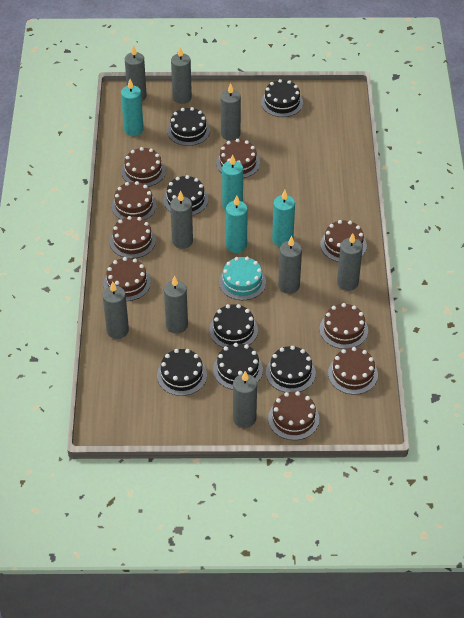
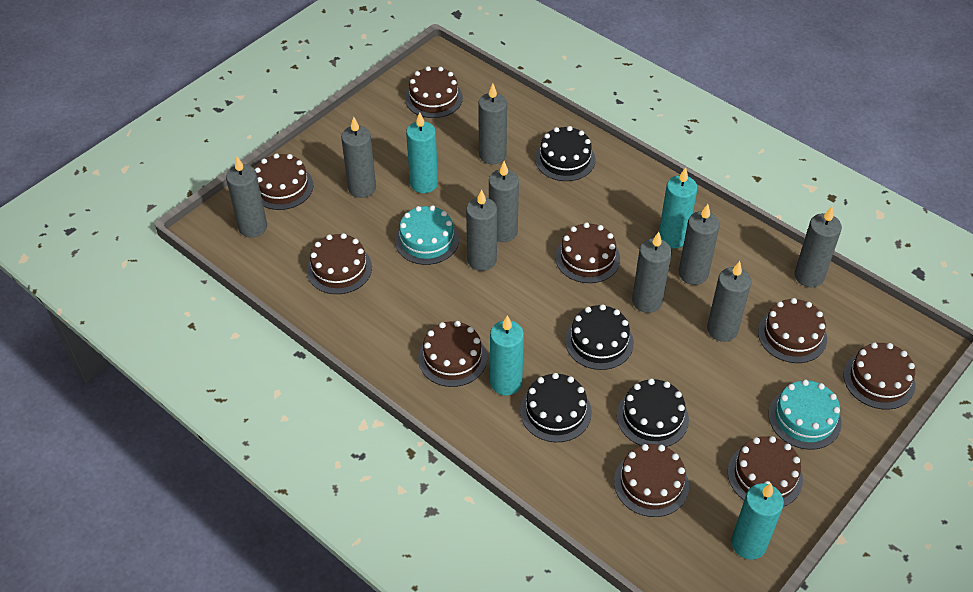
black cake: 7 -> 4
turquoise cake: 1 -> 2

